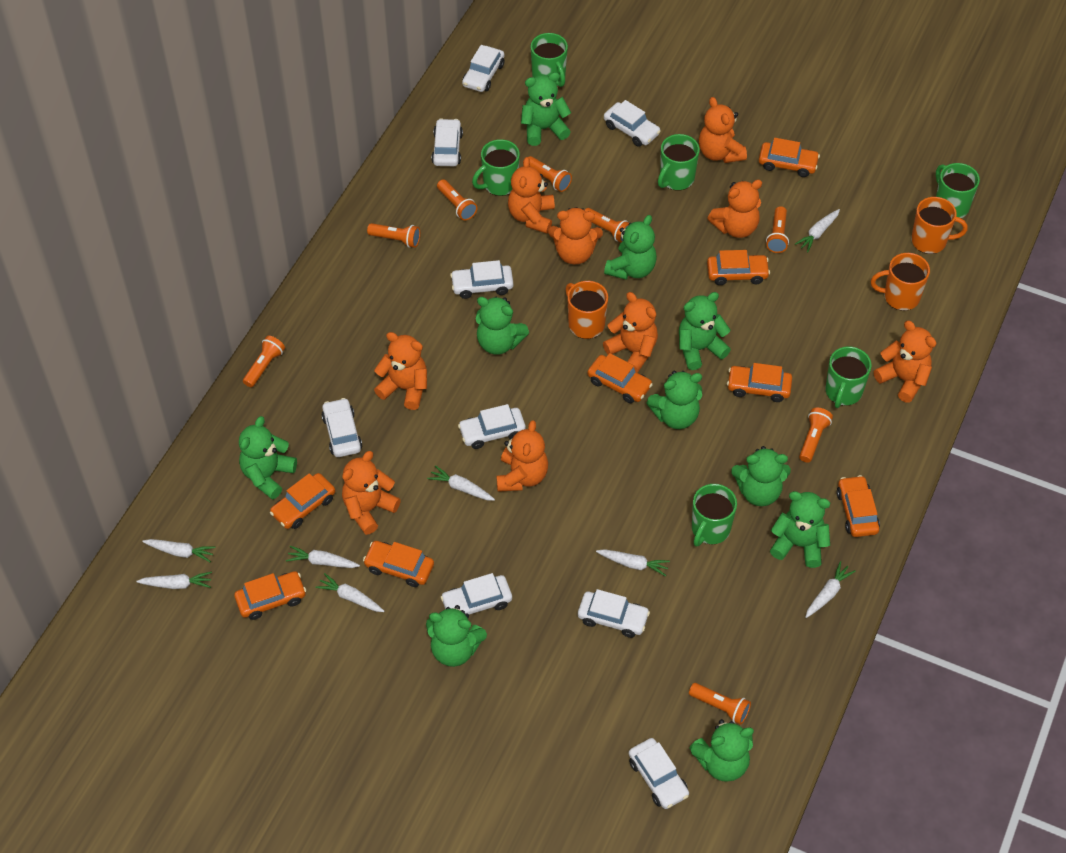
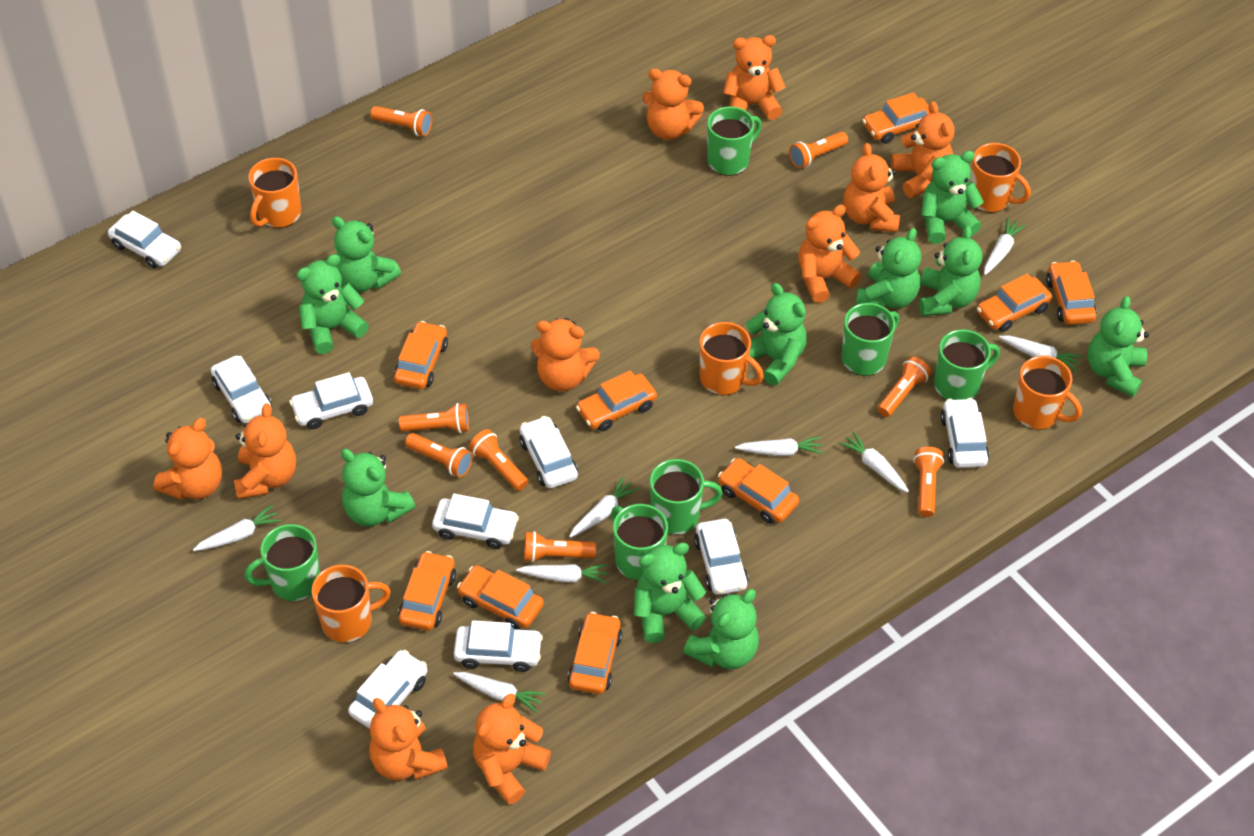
orange car: 8 -> 9
orange mug: 3 -> 5
orange teddy bear: 9 -> 10

